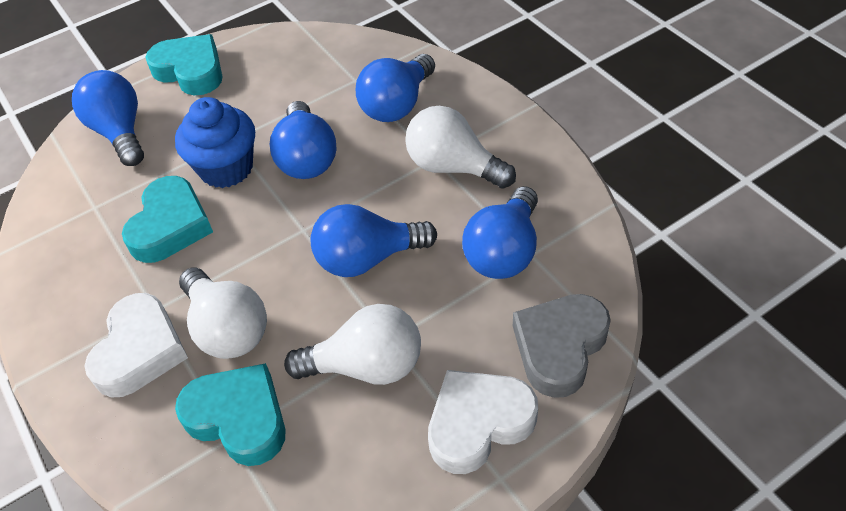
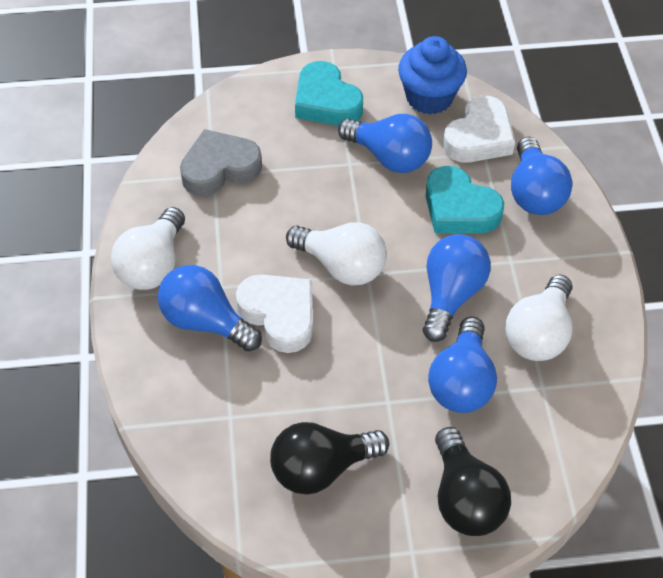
black light bulb: 0 -> 2
turquoise heart: 3 -> 2

